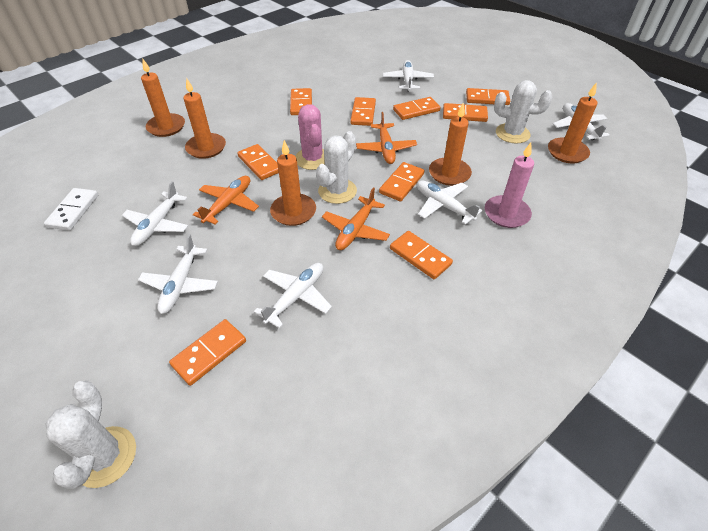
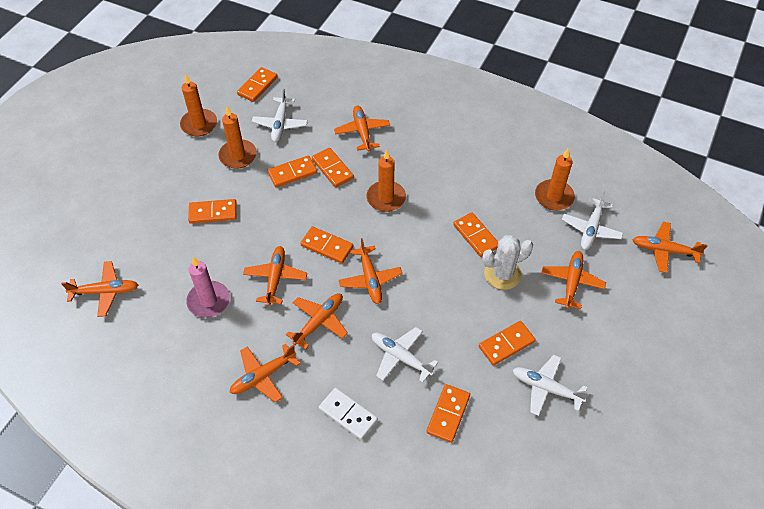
orange candle: 5 -> 4
orange domino: 9 -> 8
orange plane: 3 -> 8
pink cactus: 1 -> 0
white cactus: 3 -> 1
white plane: 6 -> 4

